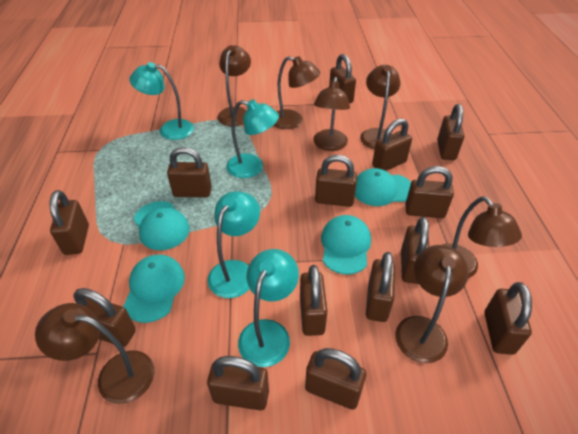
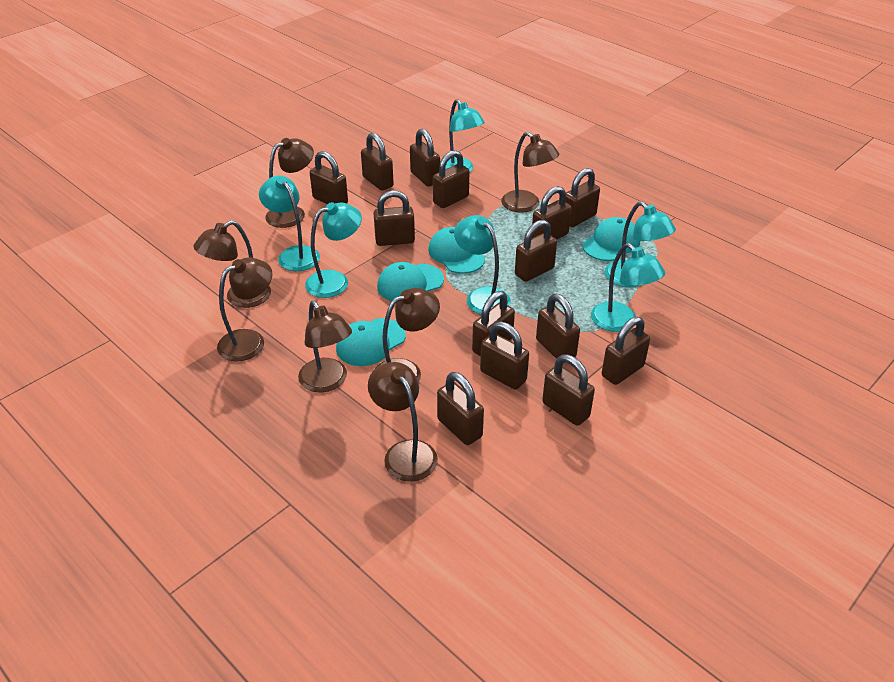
turquoise lamp: 4 -> 6

